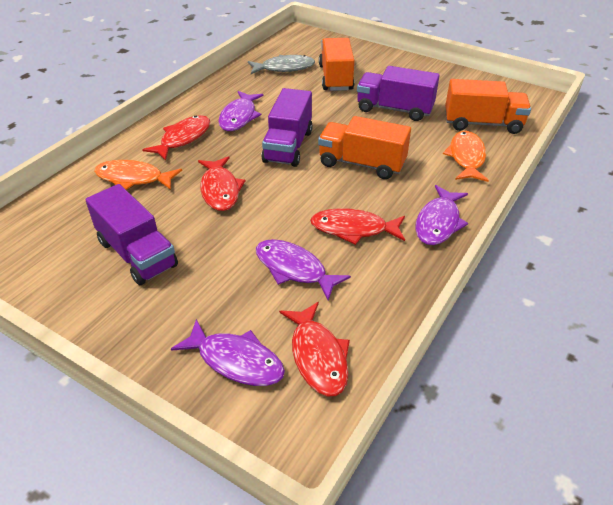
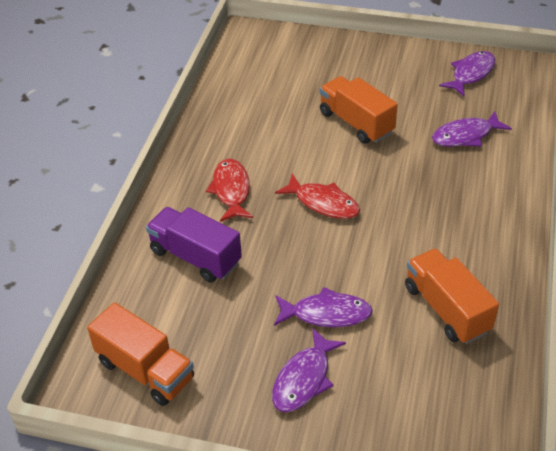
grey fish: 1 -> 0
orange fish: 2 -> 0
purple truck: 3 -> 1
red fish: 4 -> 2

